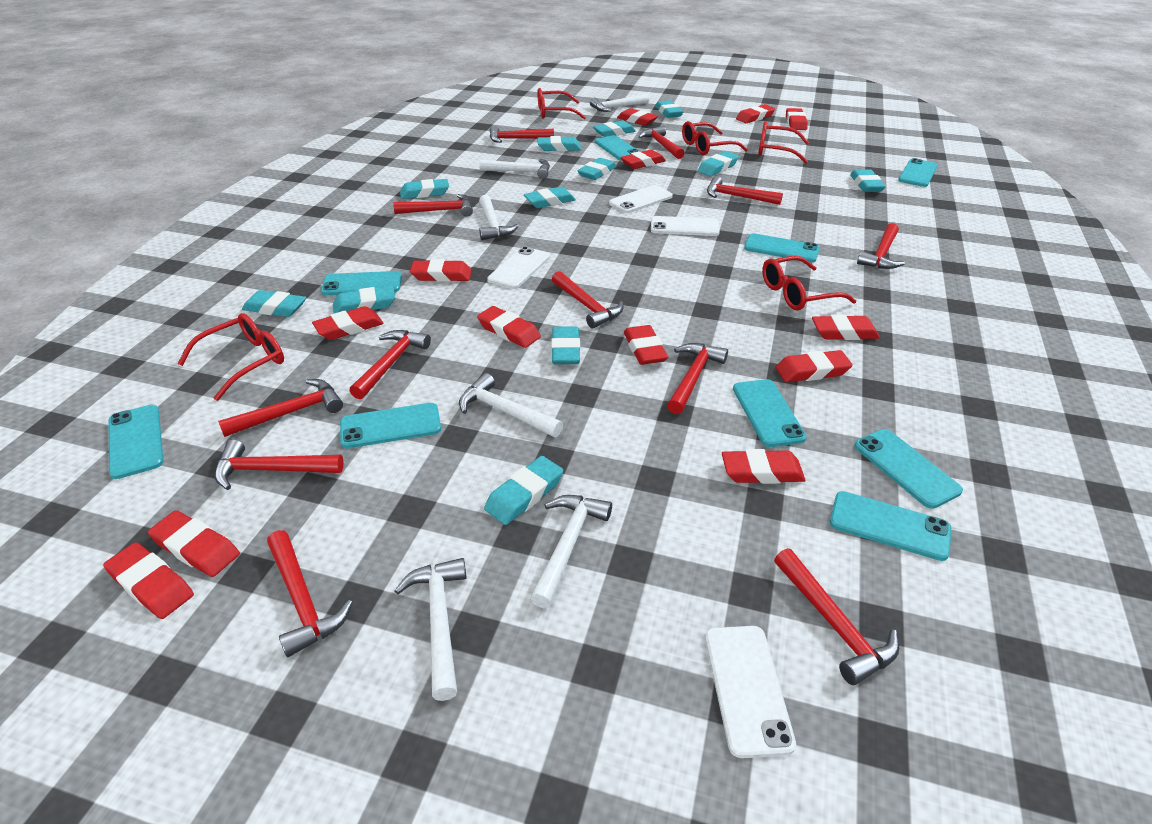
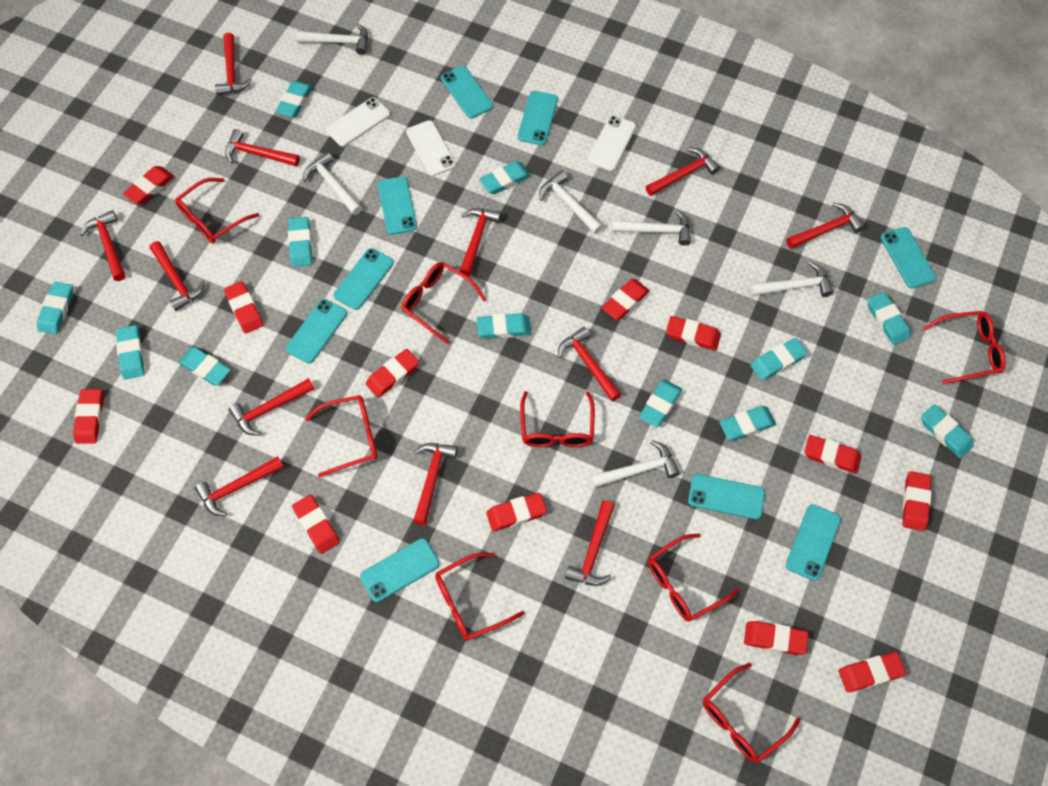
red eraser: 13 -> 12
red glasses: 5 -> 8
white phone: 4 -> 3

